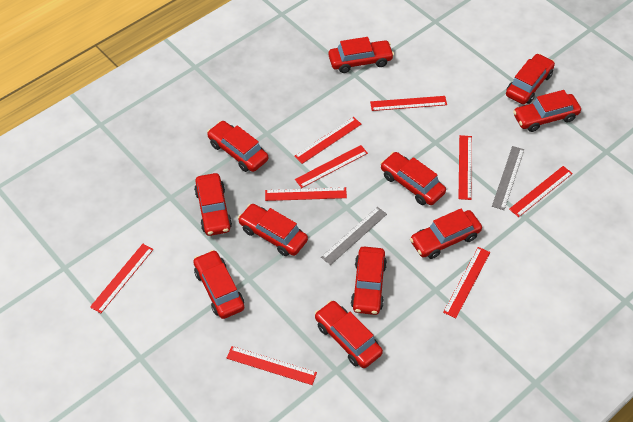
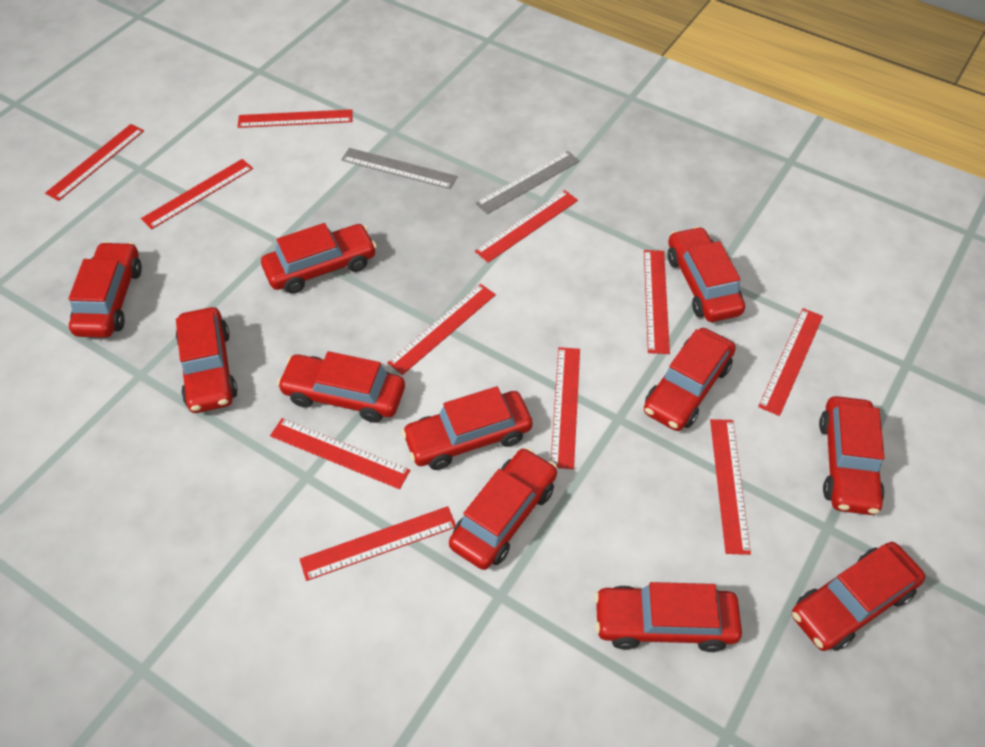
red ruler: 9 -> 11

